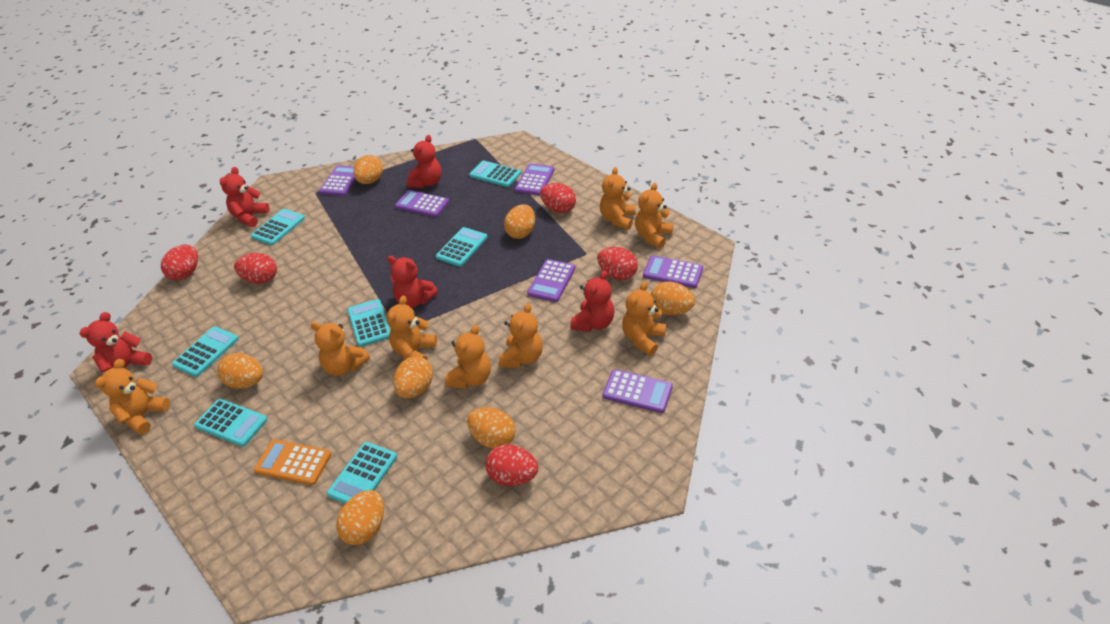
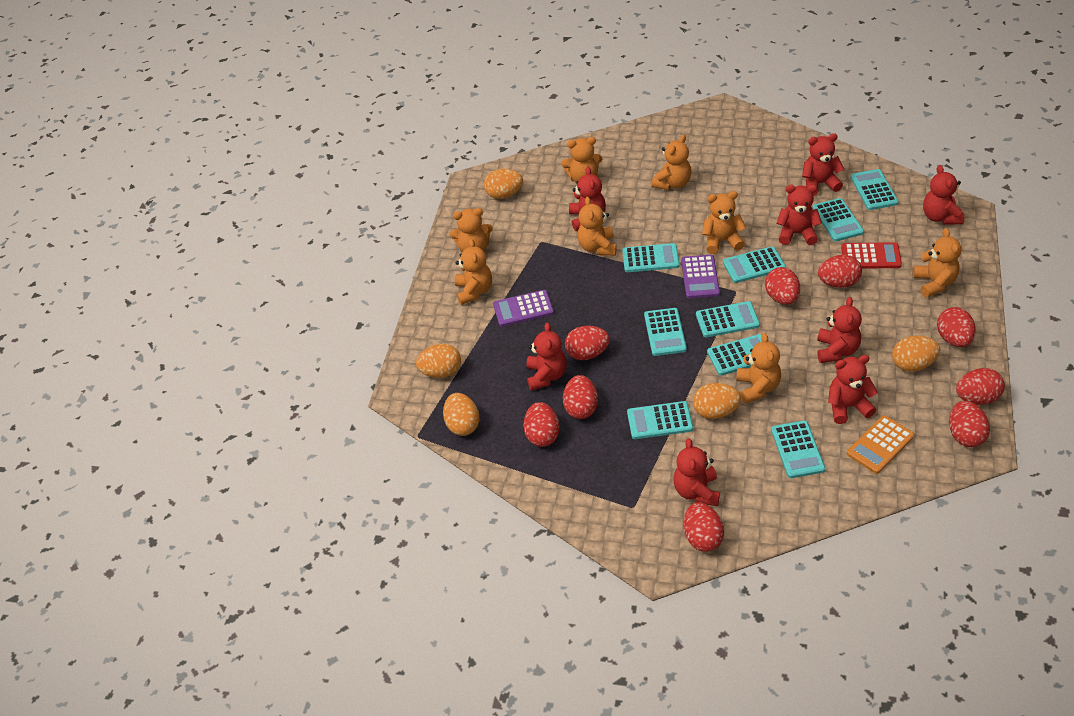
orange egg: 7 -> 5
purple calculator: 6 -> 2
red calculator: 0 -> 1
red egg: 5 -> 9
red teddy bear: 5 -> 8
turquoise calculator: 7 -> 9

